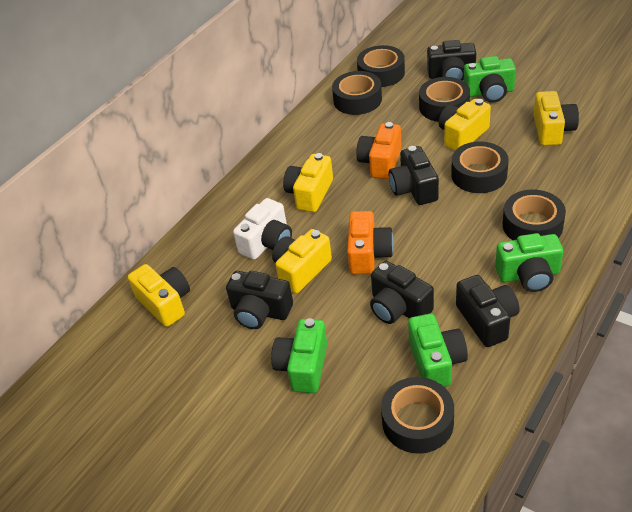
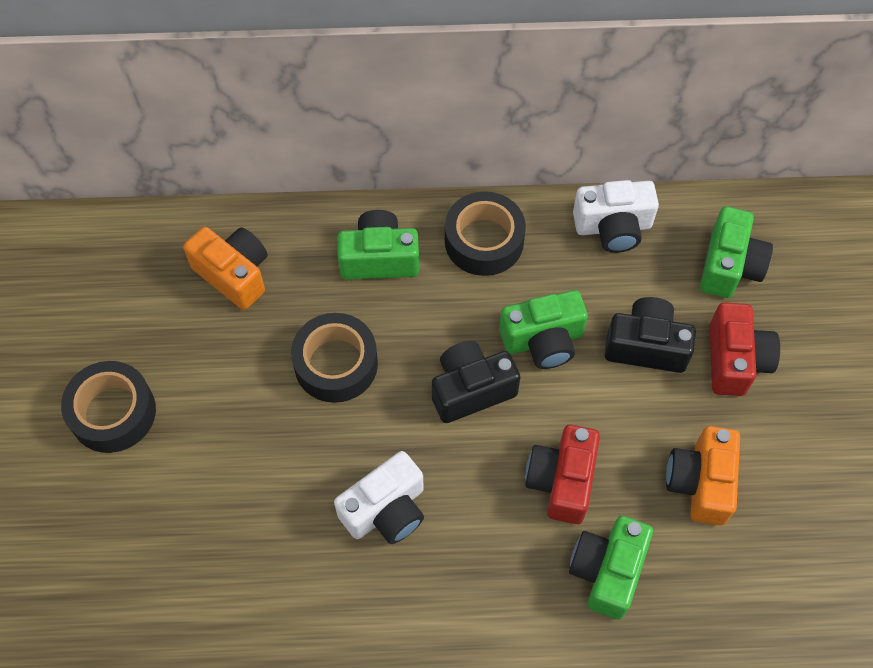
black camera: 5 -> 2
black tape: 6 -> 3
red camera: 0 -> 2
white camera: 1 -> 2
yellow camera: 5 -> 0

